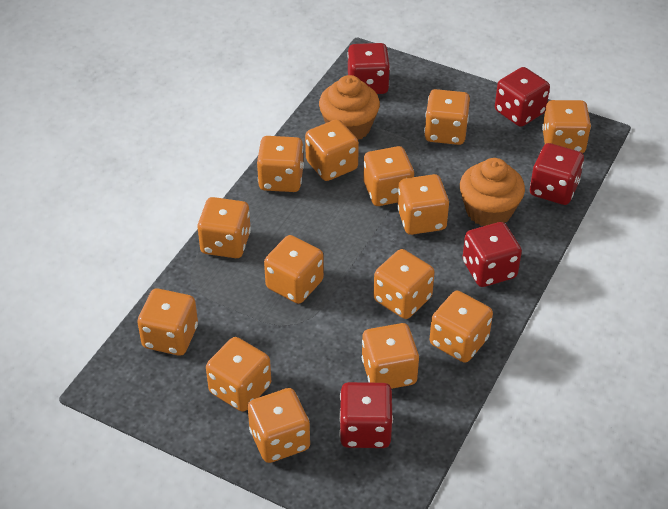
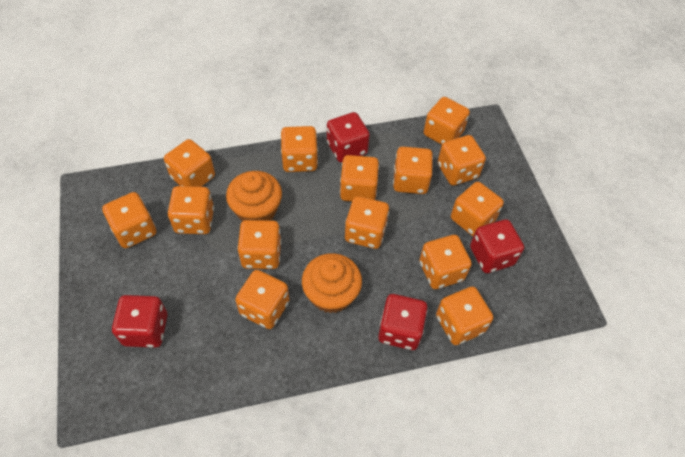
red dice: 5 -> 4

